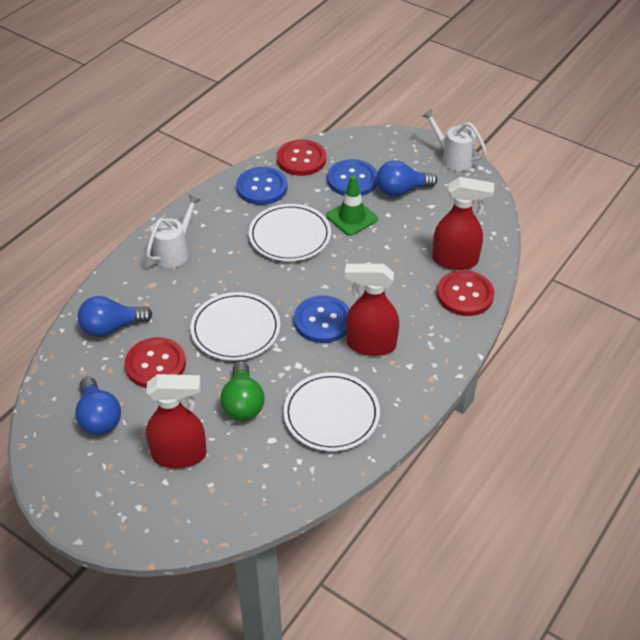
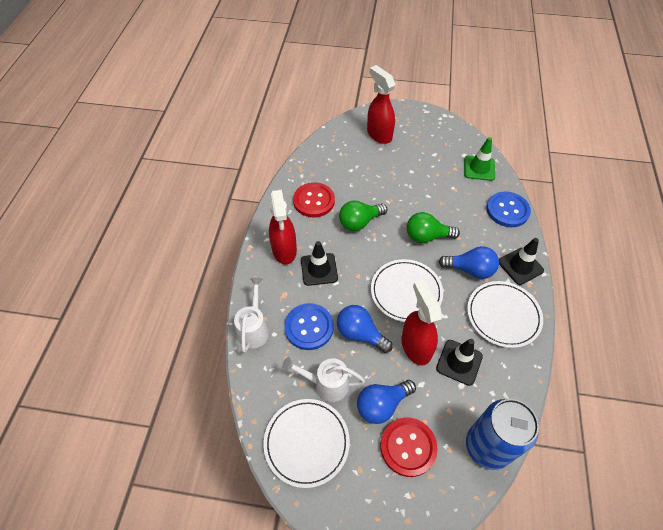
black traffic cone: 0 -> 3
blue button: 3 -> 2
blue can: 0 -> 1
green light bulb: 1 -> 2
red button: 3 -> 2

